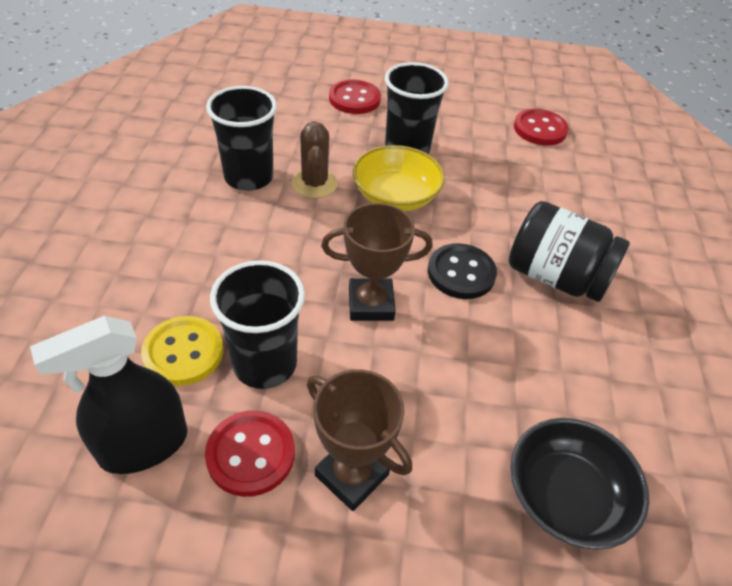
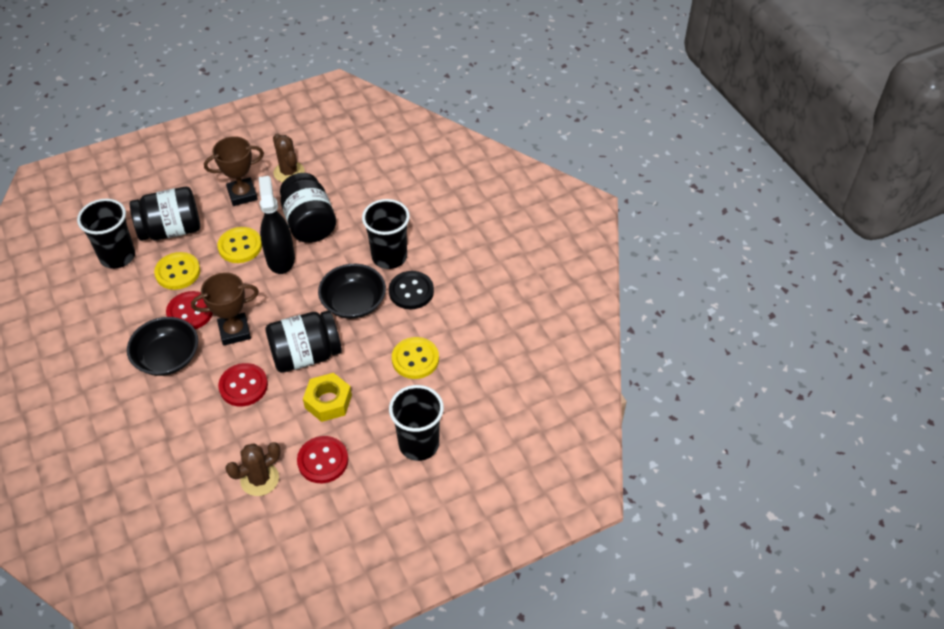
black bowl: 1 -> 2
black jar: 1 -> 3
brown cactus: 1 -> 2
yellow bowl: 1 -> 0
yellow button: 1 -> 3
yellow nut: 0 -> 1

